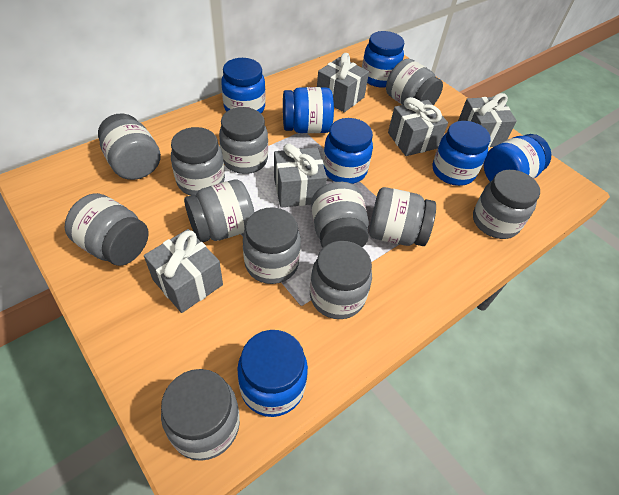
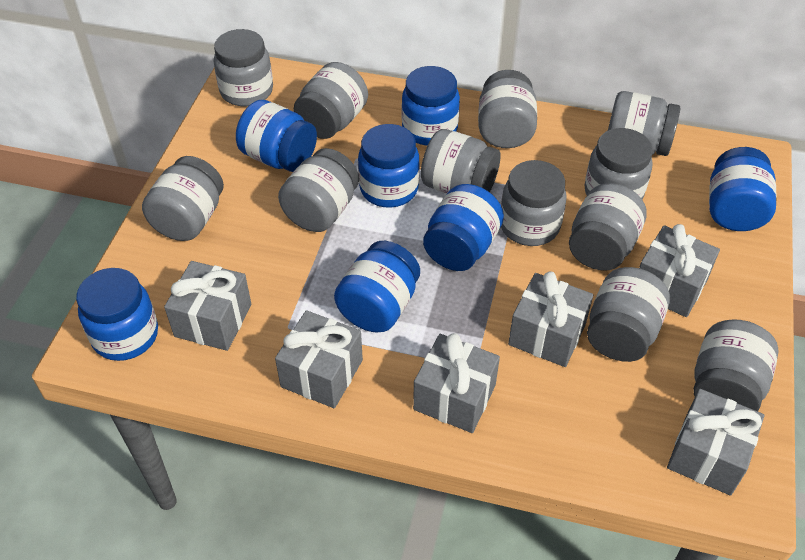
grey gift: 5 -> 6

